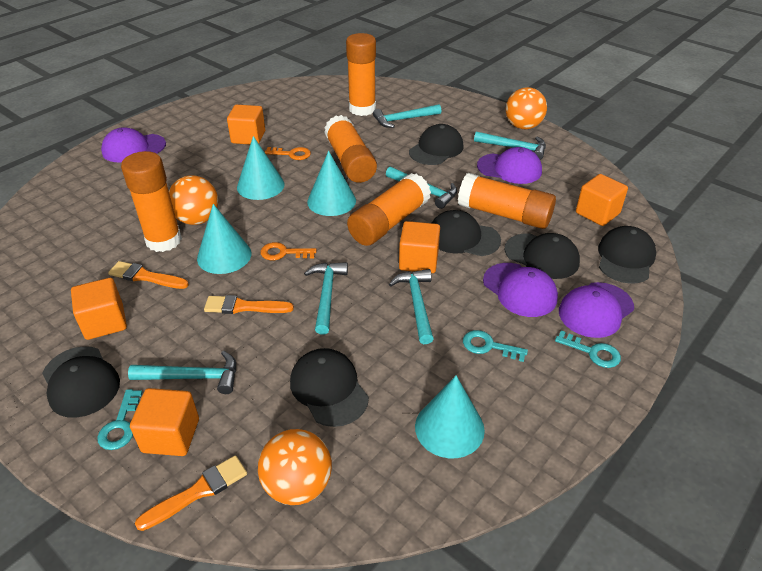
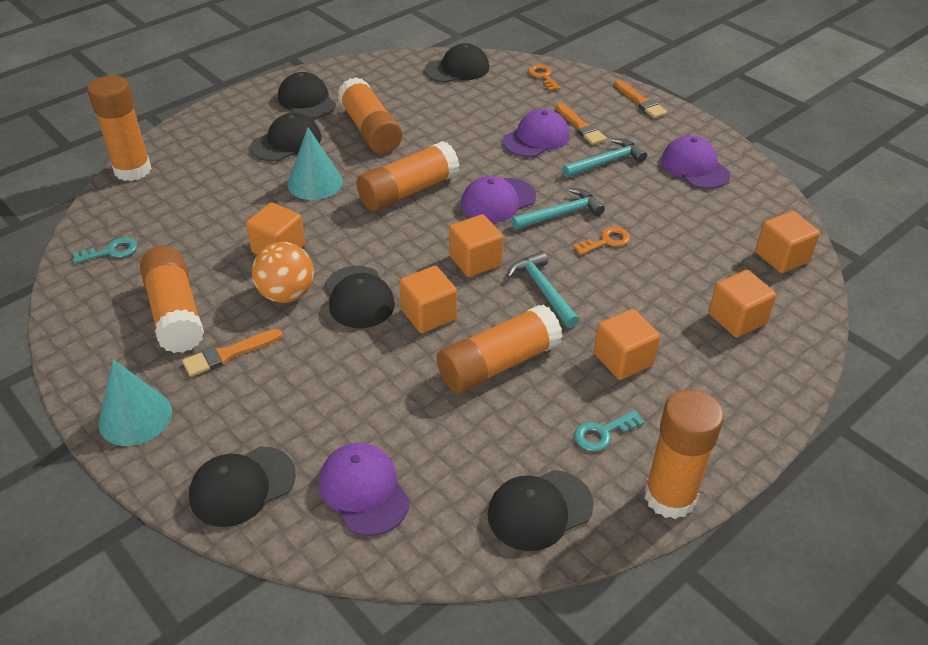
orange ball: 3 -> 1
orange cube: 5 -> 6
orange glue stick: 5 -> 6
turquoise cone: 4 -> 2
turquoise hammer: 6 -> 3
turquoise key: 3 -> 2

